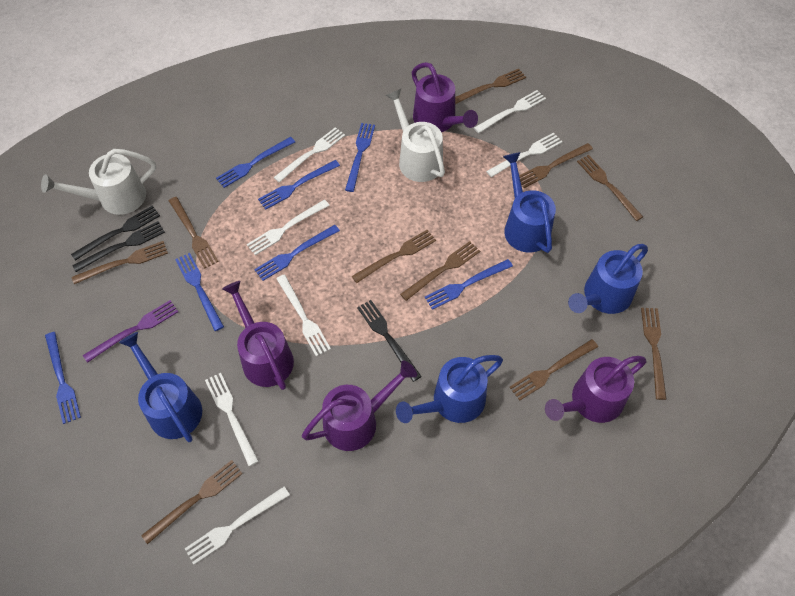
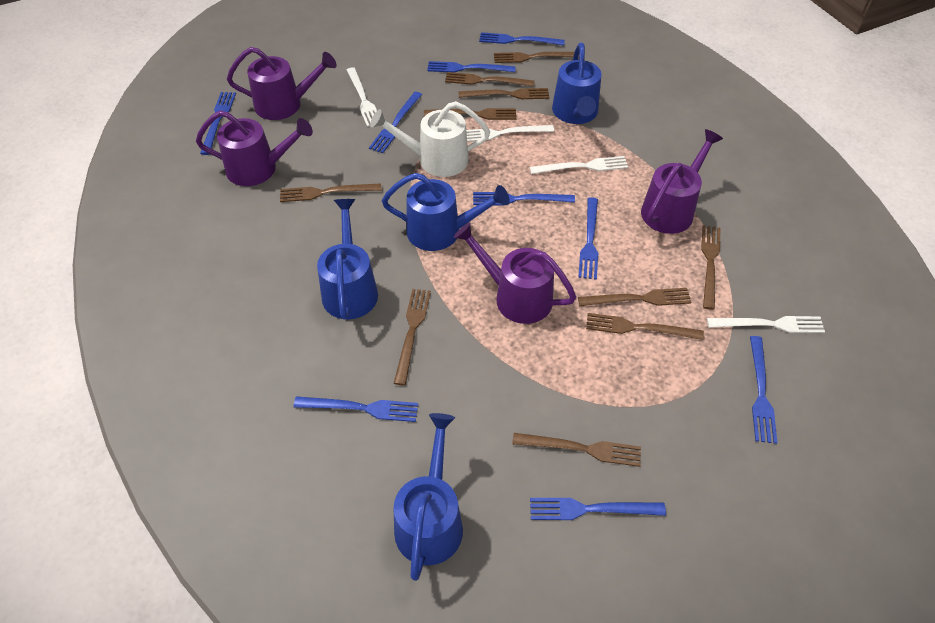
black fork: 3 -> 0
blue fork: 7 -> 9
purple fork: 1 -> 0
white fork: 7 -> 4
white watering can: 2 -> 1

